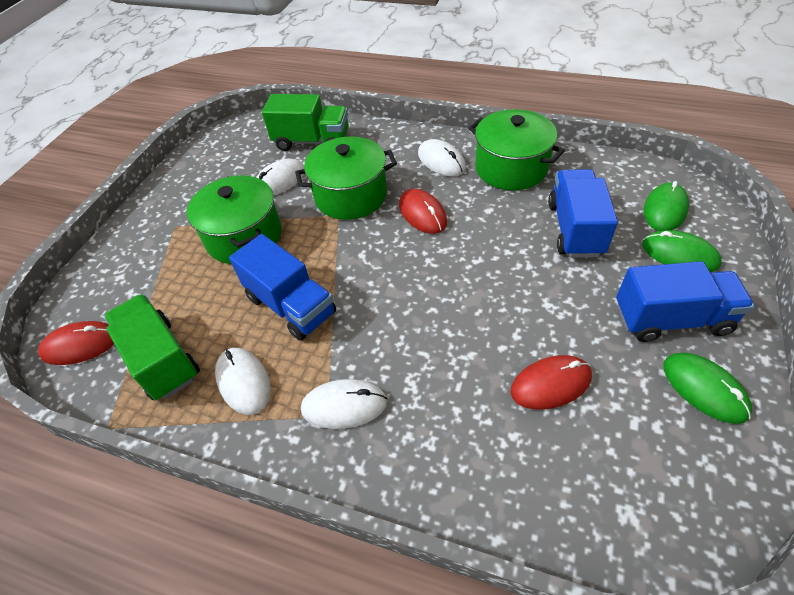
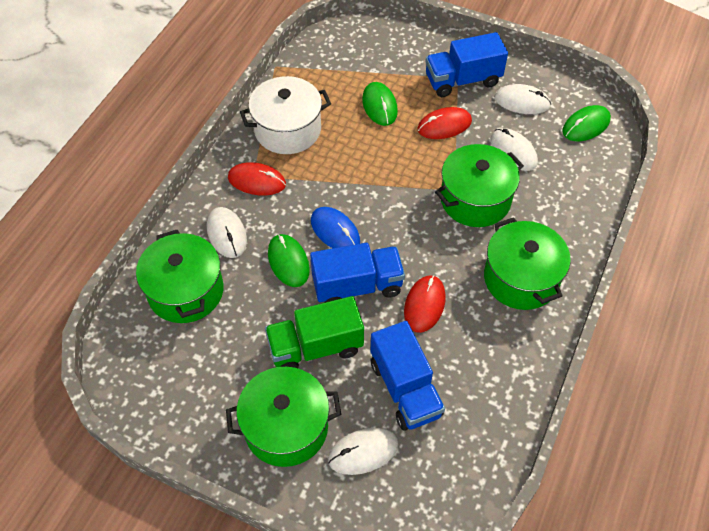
blue mouse: 0 -> 1
green pot: 3 -> 4
green truck: 2 -> 1
white pot: 0 -> 1

